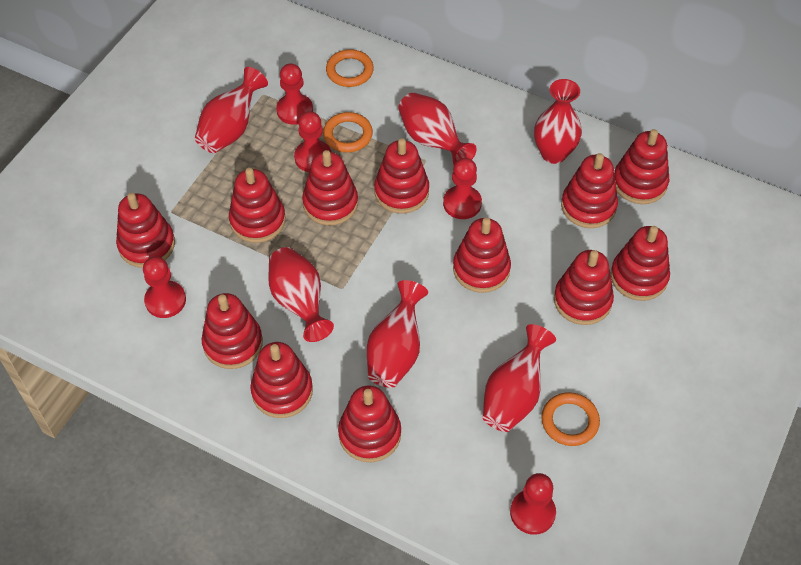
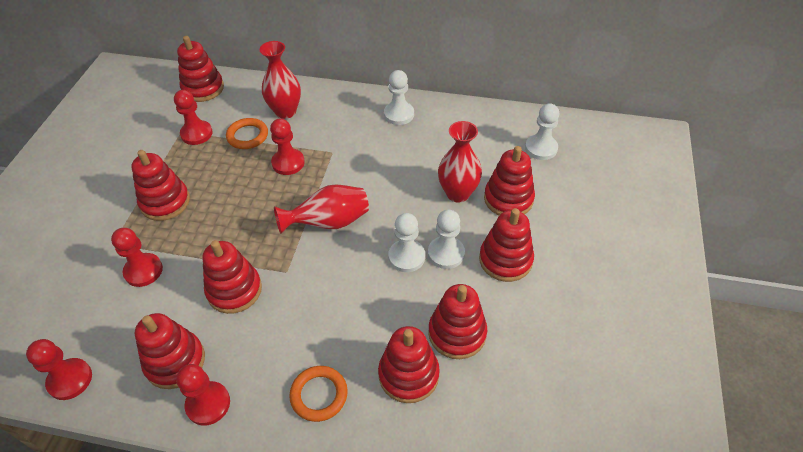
orange ring: 3 -> 2
red stacking toy: 12 -> 8
red vase: 6 -> 3
white pawn: 0 -> 4

